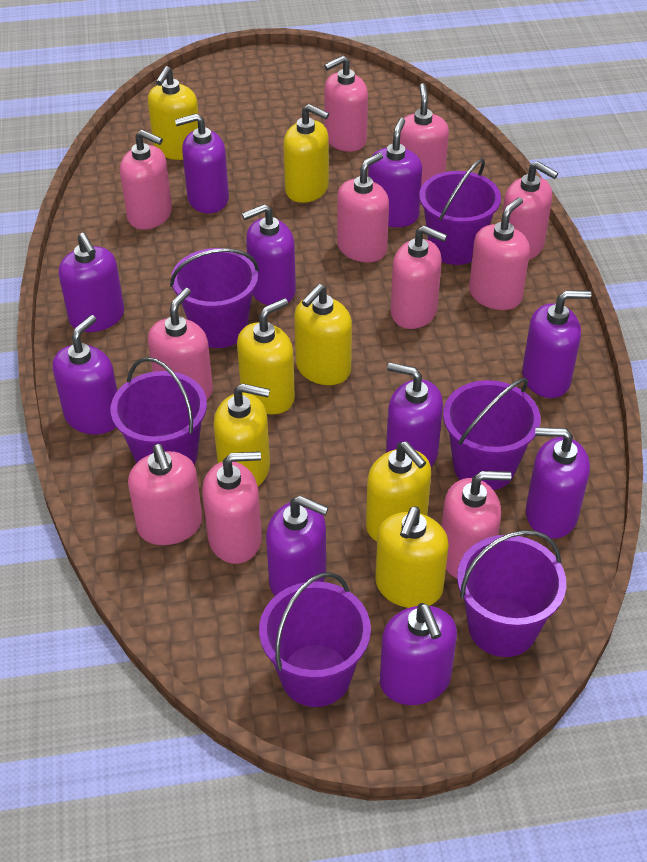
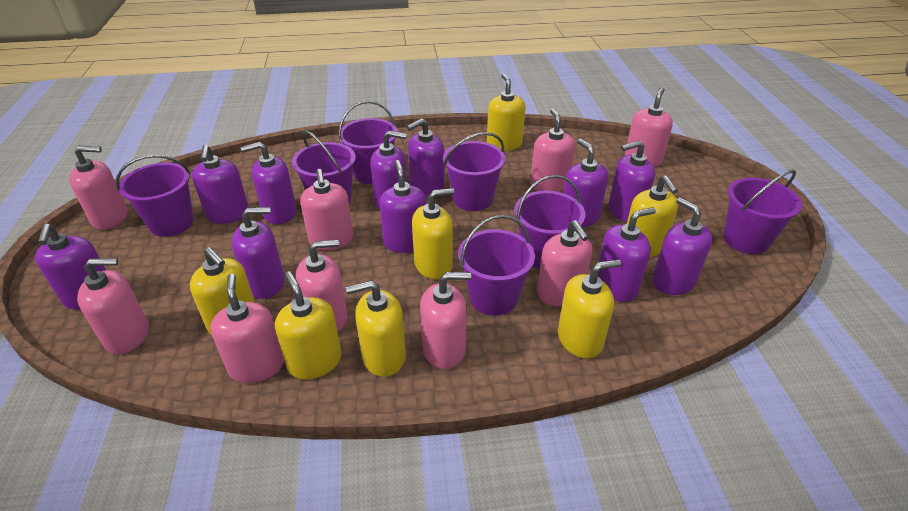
pink soap dispenser: 11 -> 9
purple bucket: 6 -> 7
purple soap dispenser: 10 -> 11

